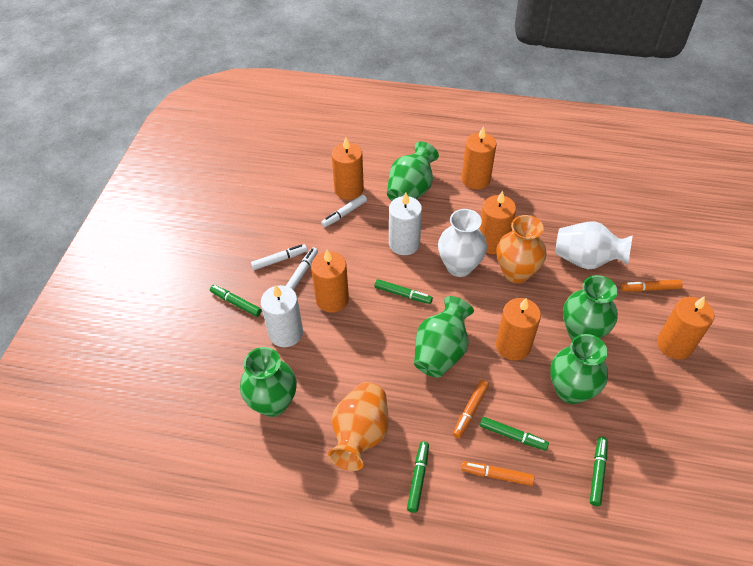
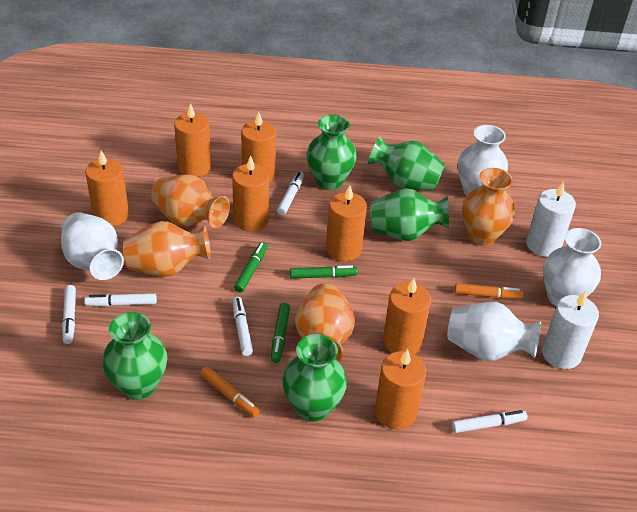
green marker: 5 -> 3
orange candle: 6 -> 7
orange marker: 3 -> 2
orange vase: 2 -> 4
white marker: 3 -> 5
white vase: 2 -> 4

